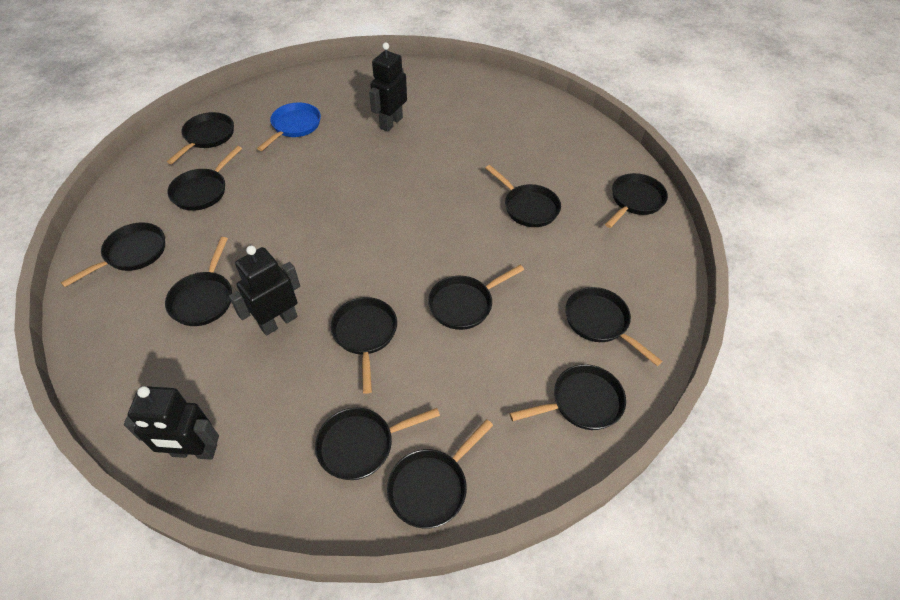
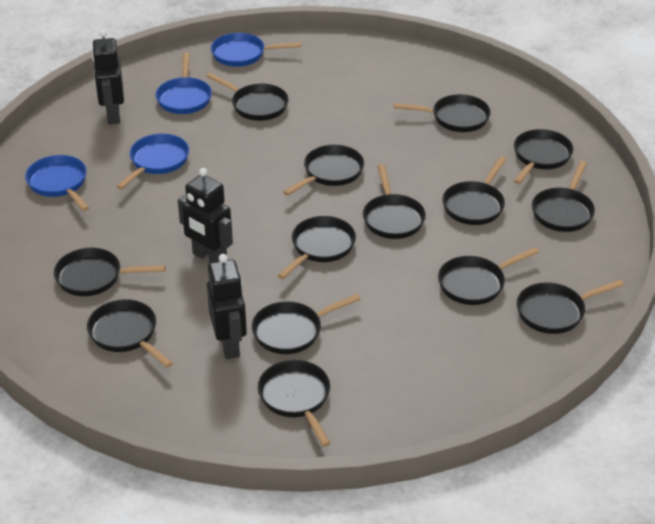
black pan: 12 -> 14
blue pan: 1 -> 4

